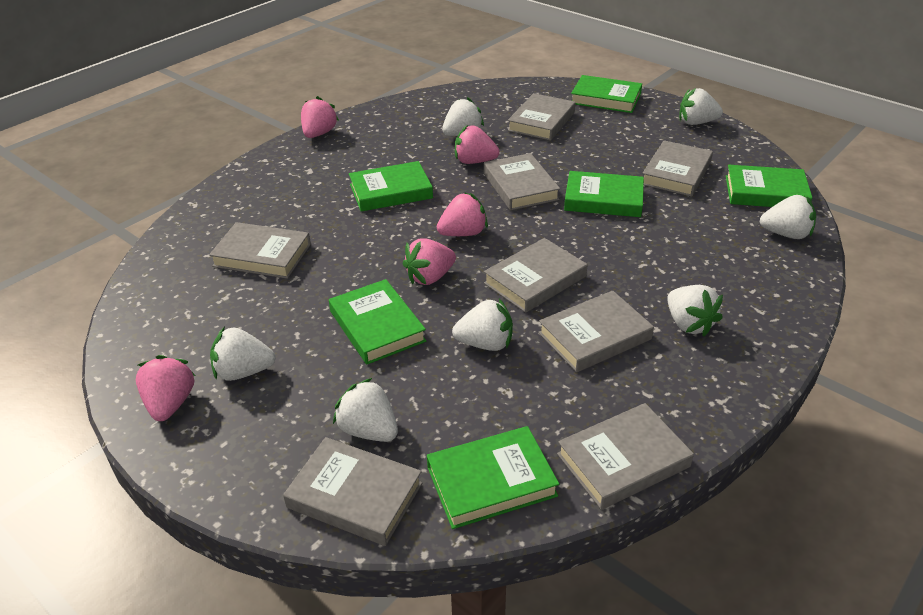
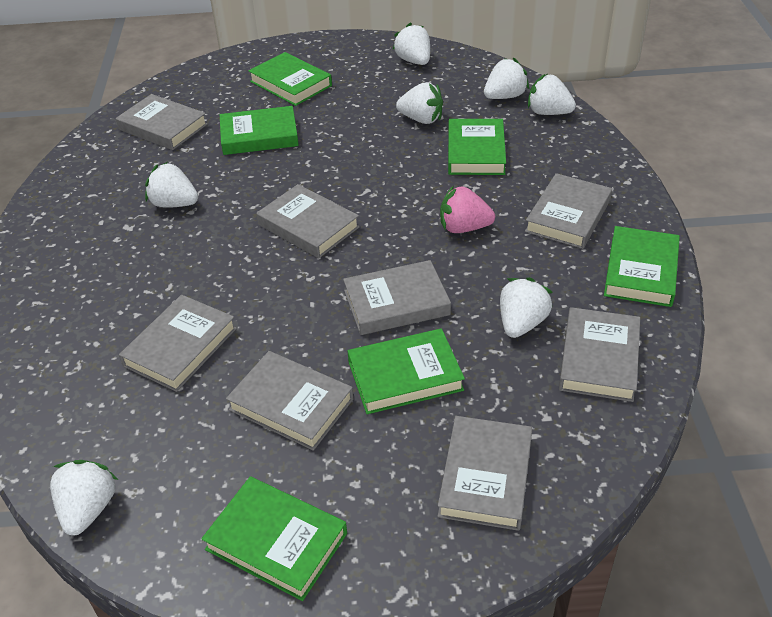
pink strawberry: 5 -> 1

